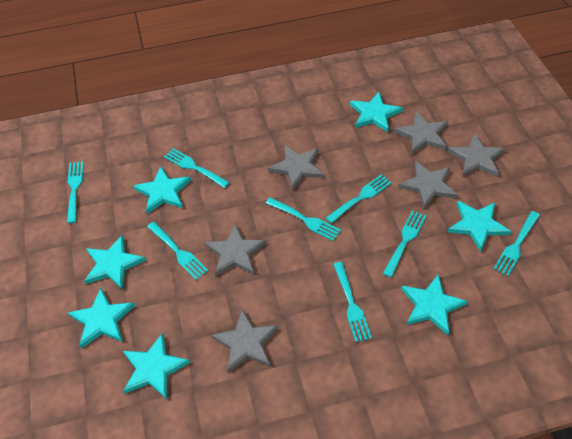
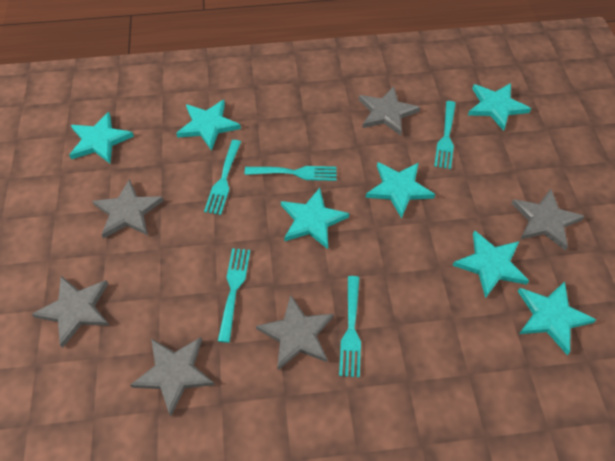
turquoise fork: 8 -> 5

